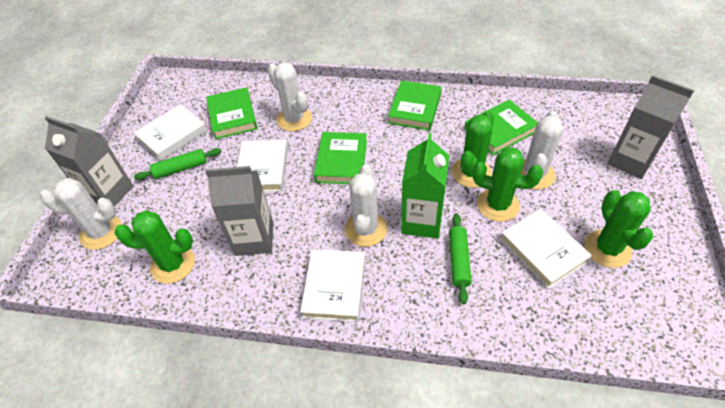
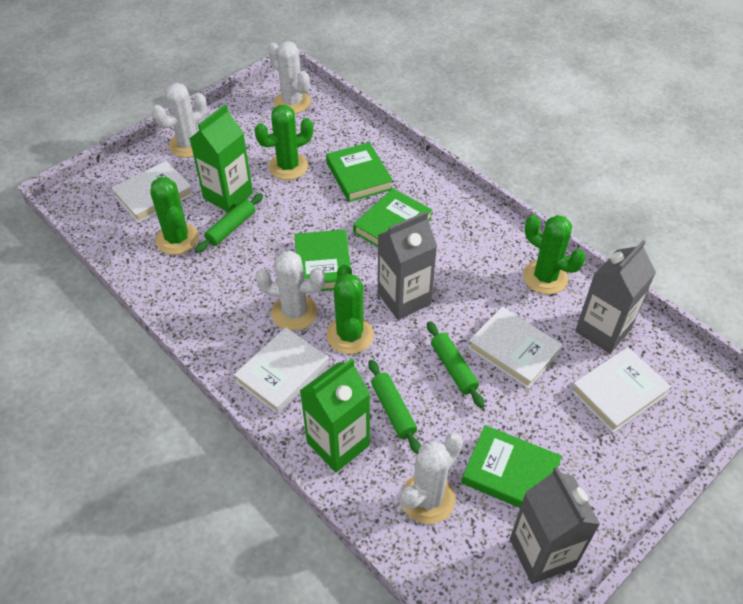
green carton: 1 -> 2
green rolling pin: 2 -> 3

